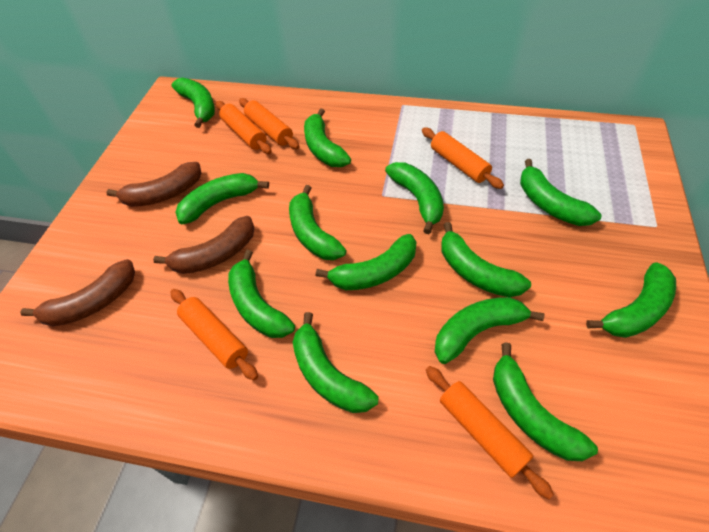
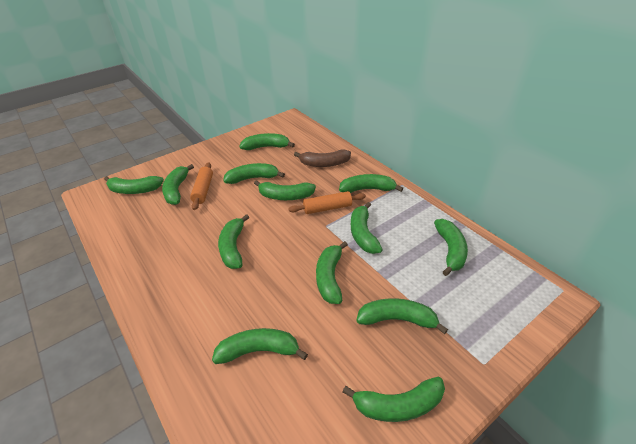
brown banana: 3 -> 1
orange rolling pin: 5 -> 2

